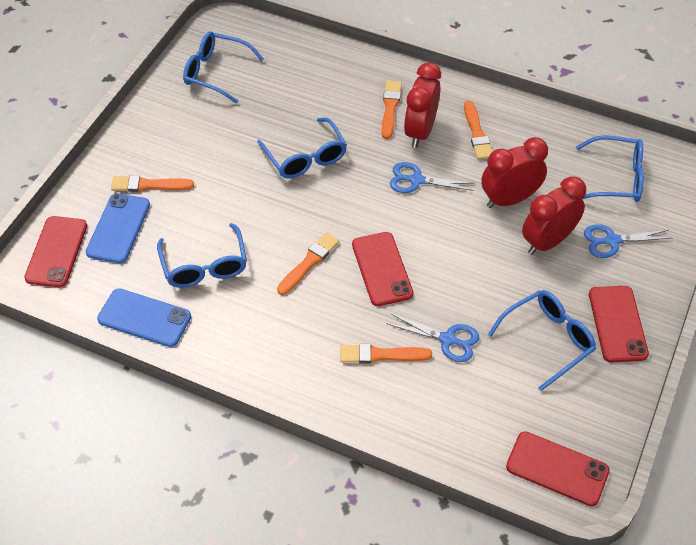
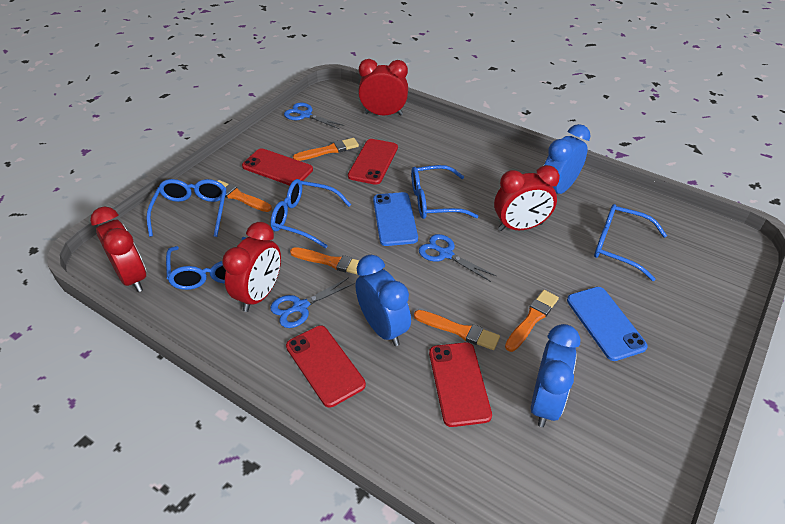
blue clock: 0 -> 3
red clock: 3 -> 4

